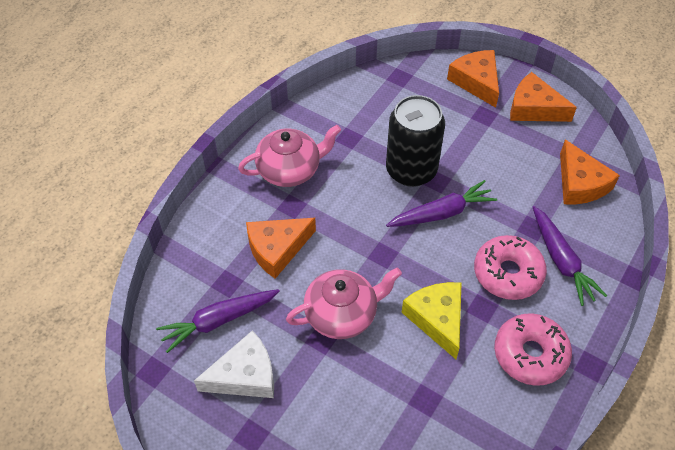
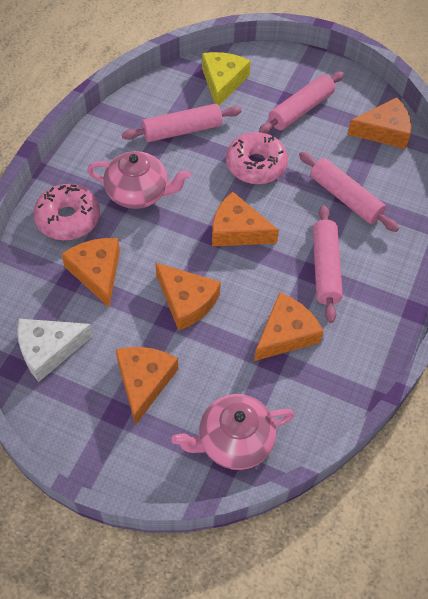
black can: 1 -> 0
orange cheese: 4 -> 6
pink rolling pin: 0 -> 4
purple carrot: 3 -> 0

